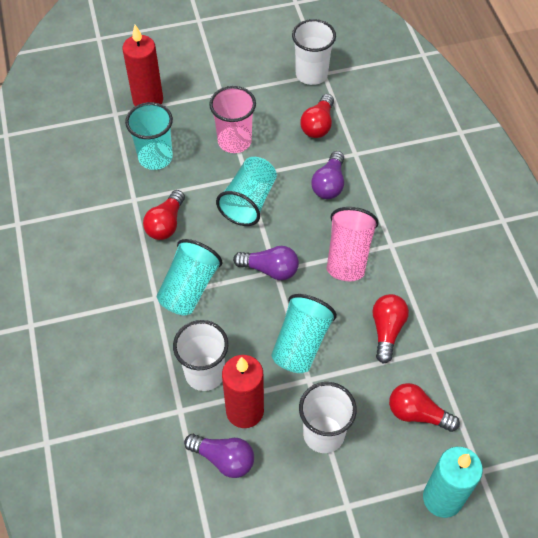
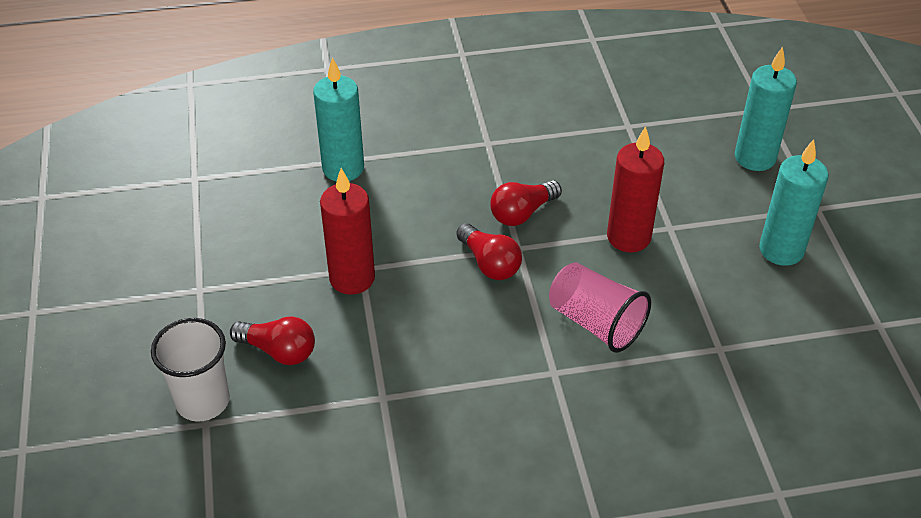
pink cup: 2 -> 1
purple light bulb: 3 -> 0
red light bulb: 4 -> 3
turquoise candle: 1 -> 3
turquoise cup: 4 -> 0
white cup: 3 -> 1

